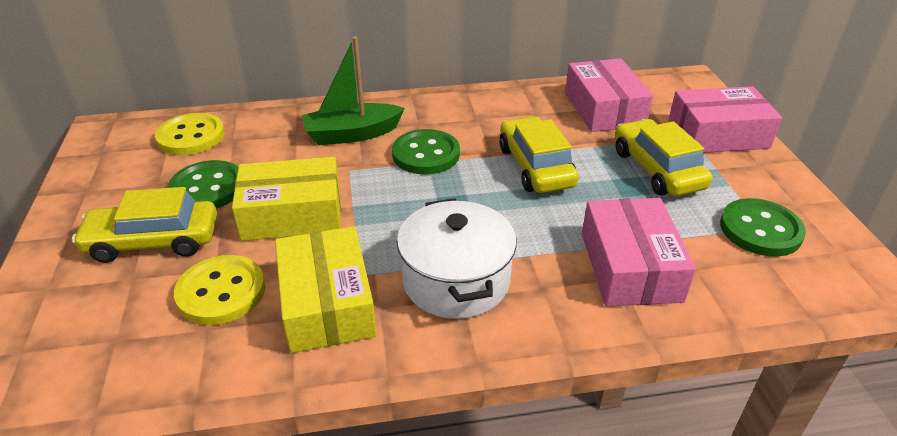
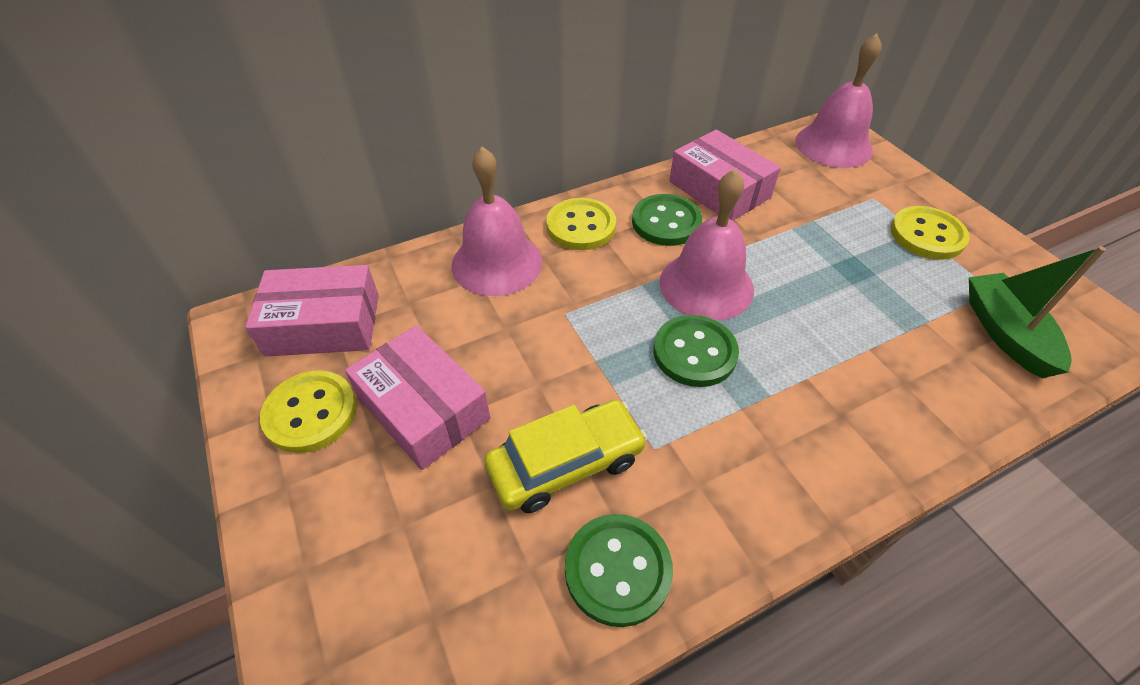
pink bell: 0 -> 3
white pot: 1 -> 0
yellow box: 2 -> 0
yellow button: 2 -> 3
yellow car: 3 -> 1

